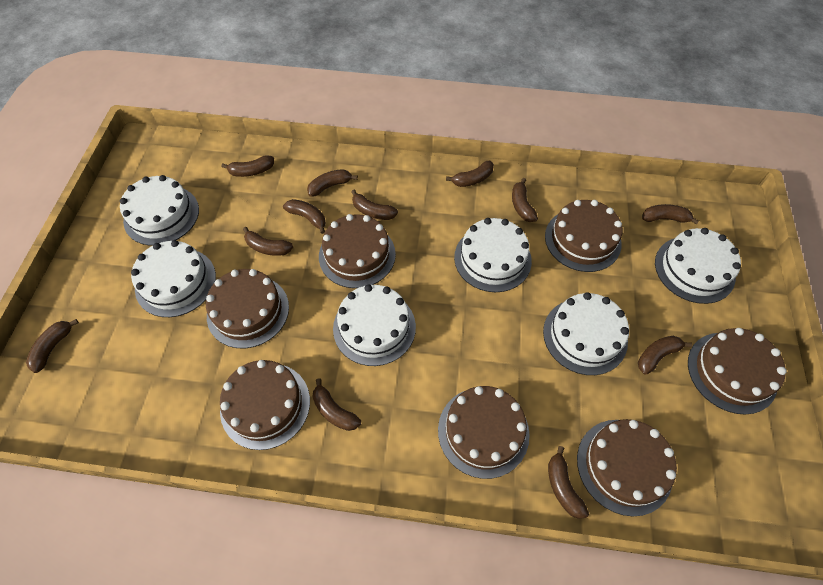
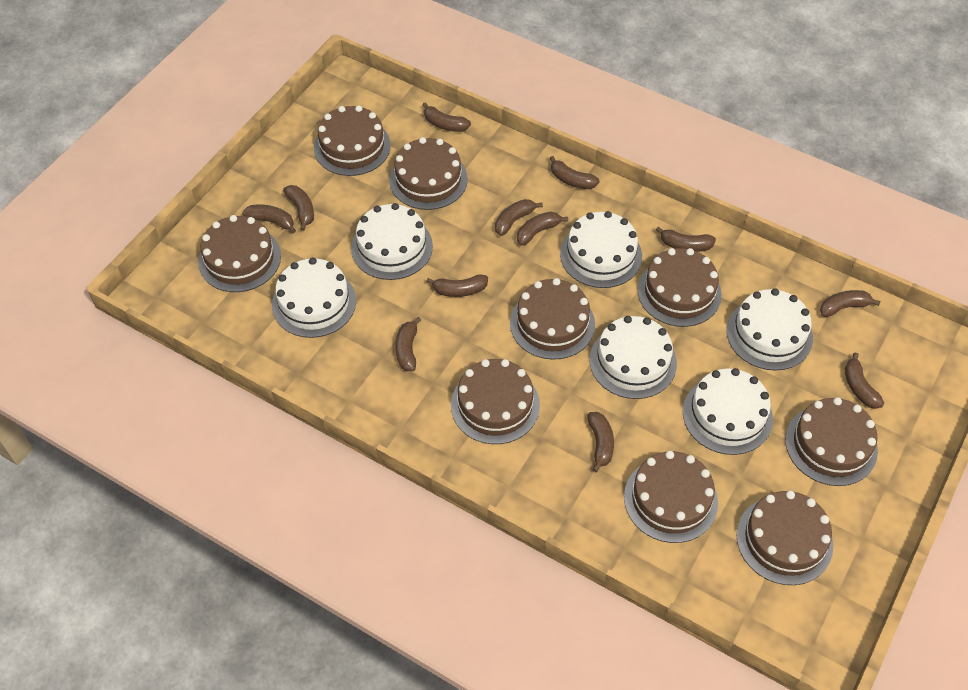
brown cake: 7 -> 9

